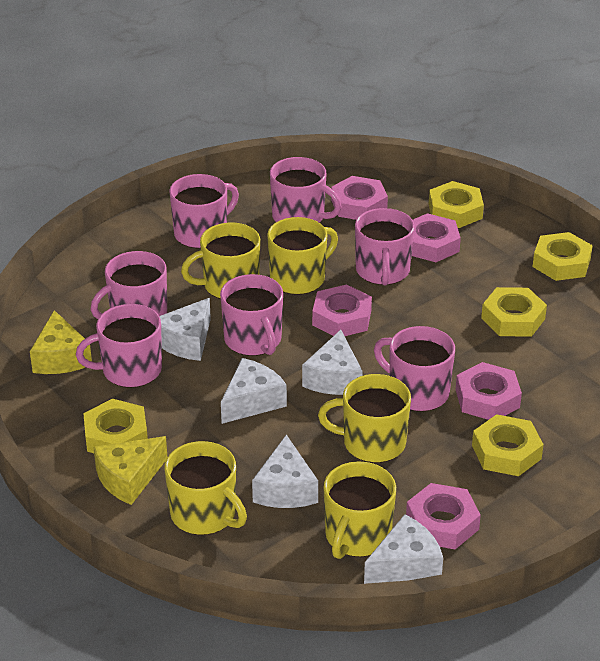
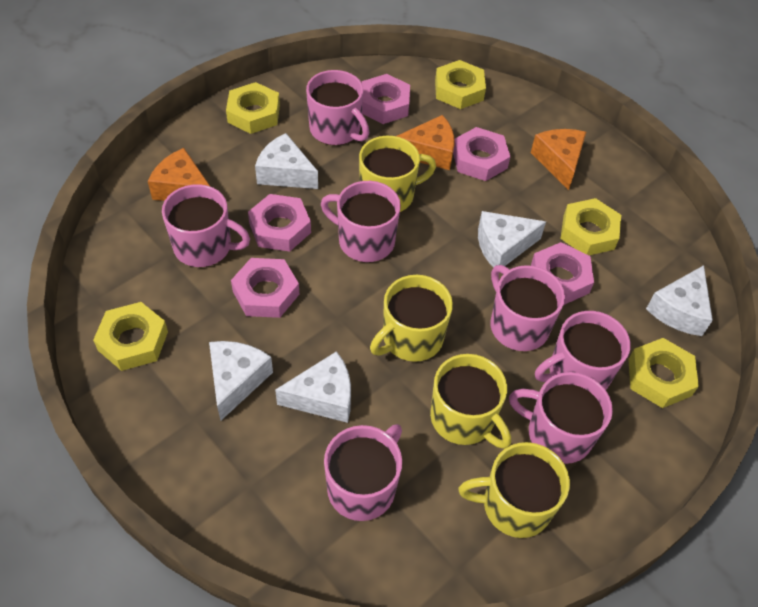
orange cheese: 0 -> 3
yellow cheese: 2 -> 0
yellow mug: 5 -> 4

